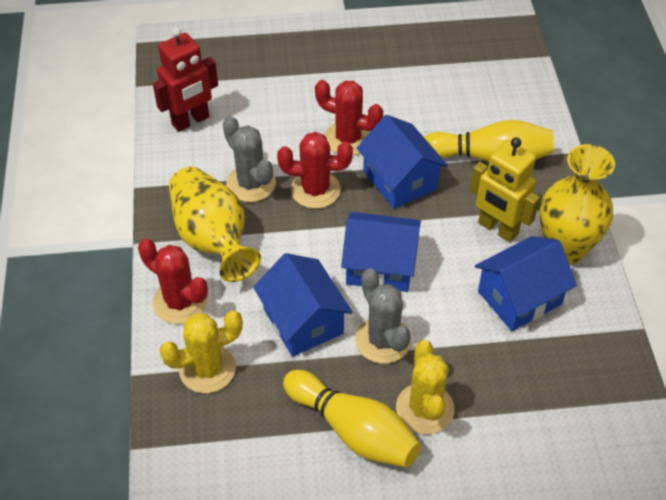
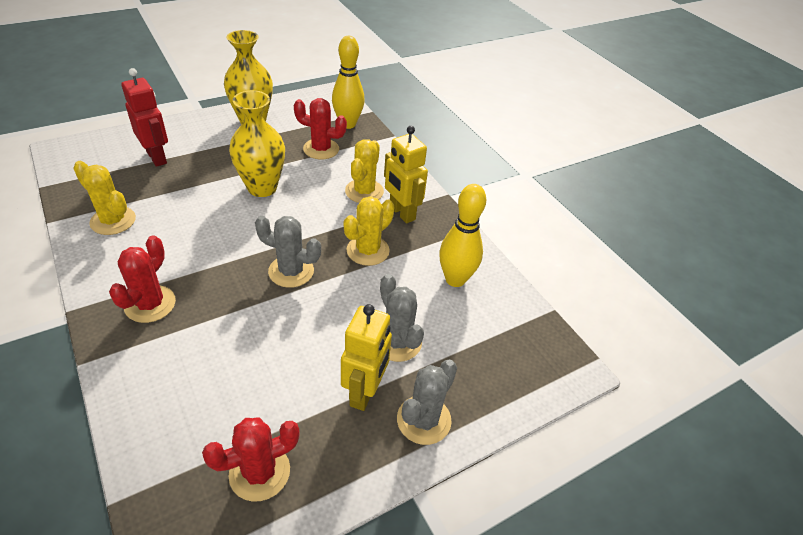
blue house: 4 -> 0
grey cactus: 2 -> 3
yellow cactus: 2 -> 3
yellow robot: 1 -> 2

